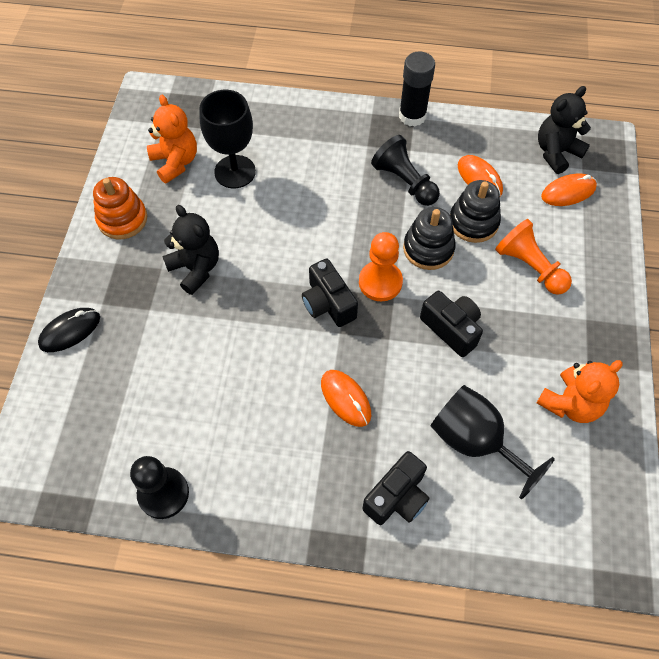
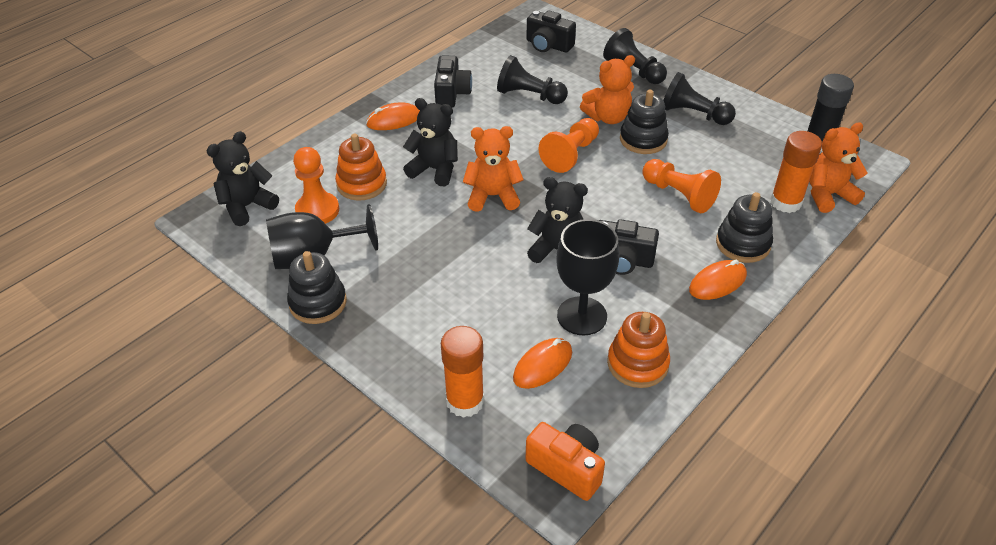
black mouse: 1 -> 0
black pawn: 2 -> 3
black stacking toy: 2 -> 3
black teddy bear: 2 -> 3
orange camera: 0 -> 1
orange glue stick: 0 -> 2
orange pawn: 2 -> 3
orange stacking toy: 1 -> 2
orange teddy bear: 2 -> 3

